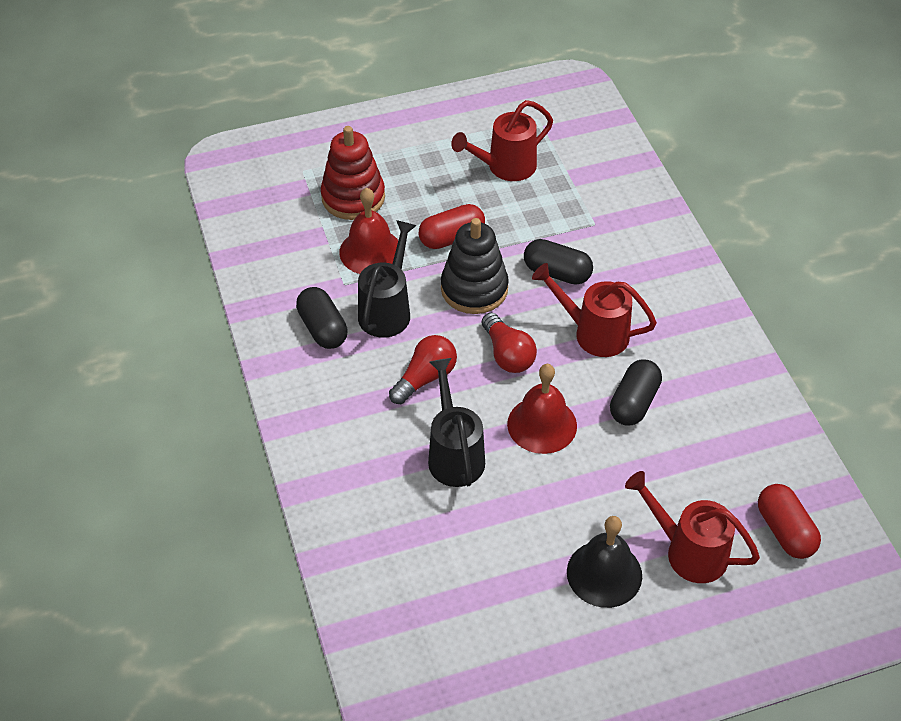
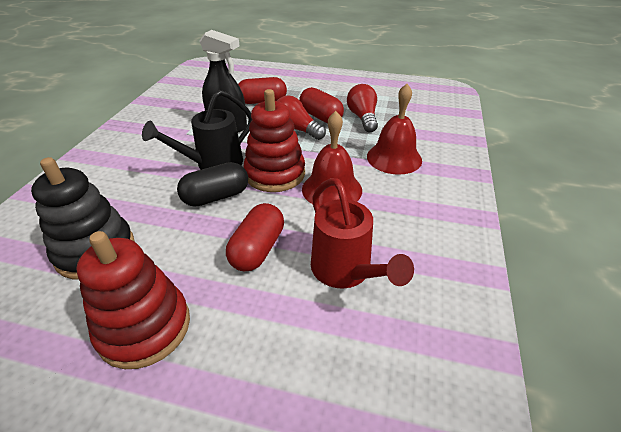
black bell: 1 -> 0
black capsule: 3 -> 1
black spray bottle: 0 -> 1
black watering can: 2 -> 1
red capsule: 2 -> 3
red stacking toy: 1 -> 2
red watering can: 3 -> 1

